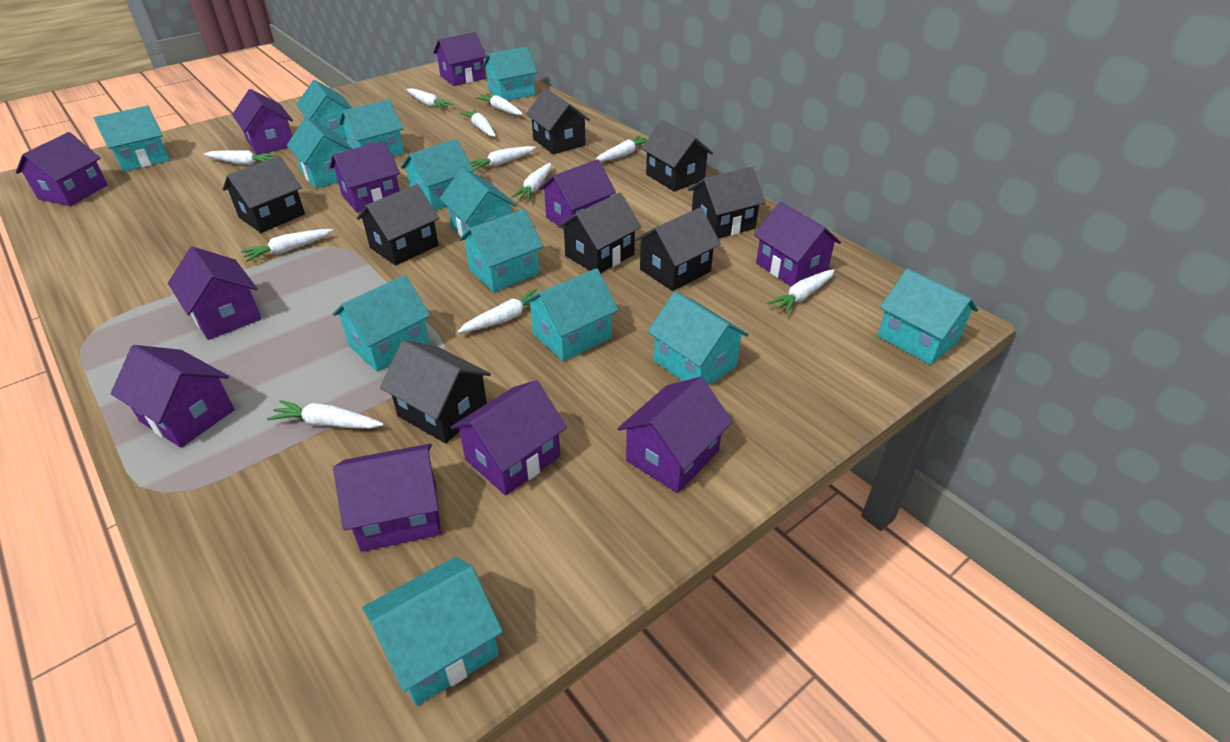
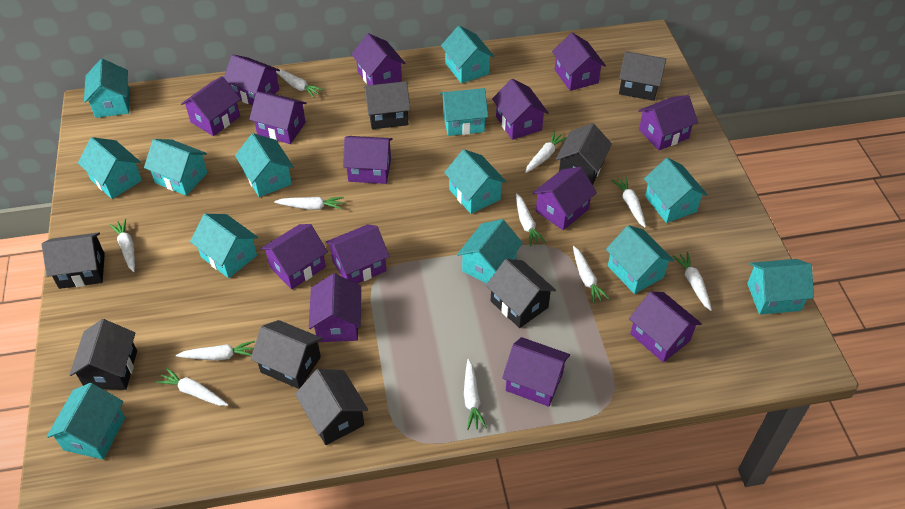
purple house: 11 -> 14

